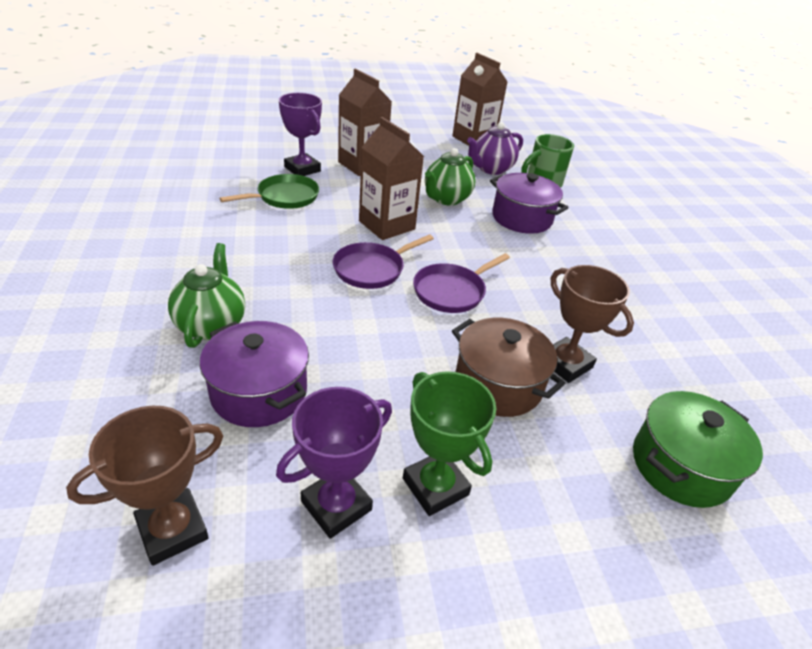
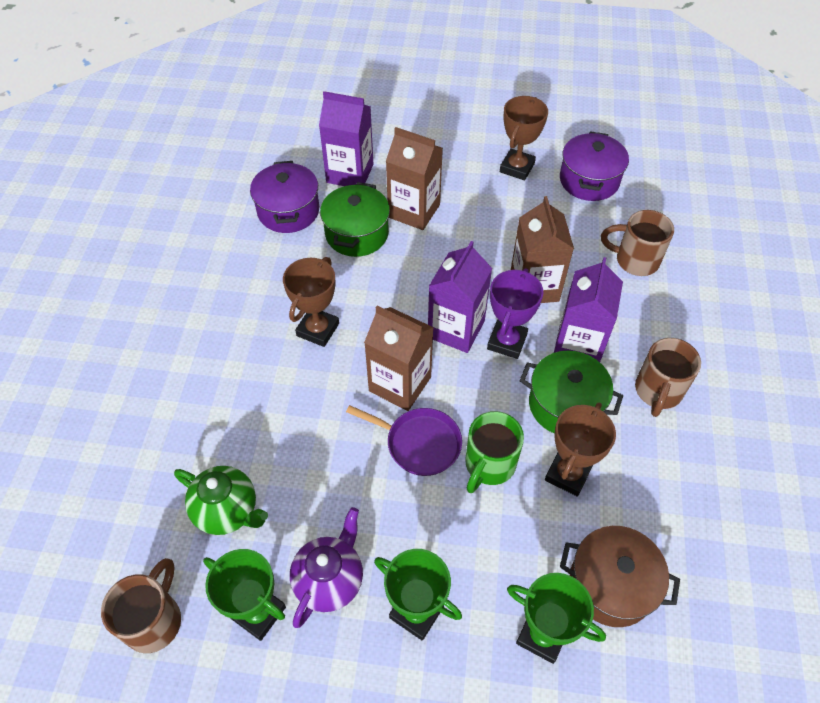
brown mug: 0 -> 3
brown trophy: 2 -> 3
green pan: 1 -> 0
green pot: 1 -> 2
green teapot: 2 -> 1
green trophy: 1 -> 3
purple carton: 0 -> 3
purple pan: 2 -> 1
purple trophy: 2 -> 1

